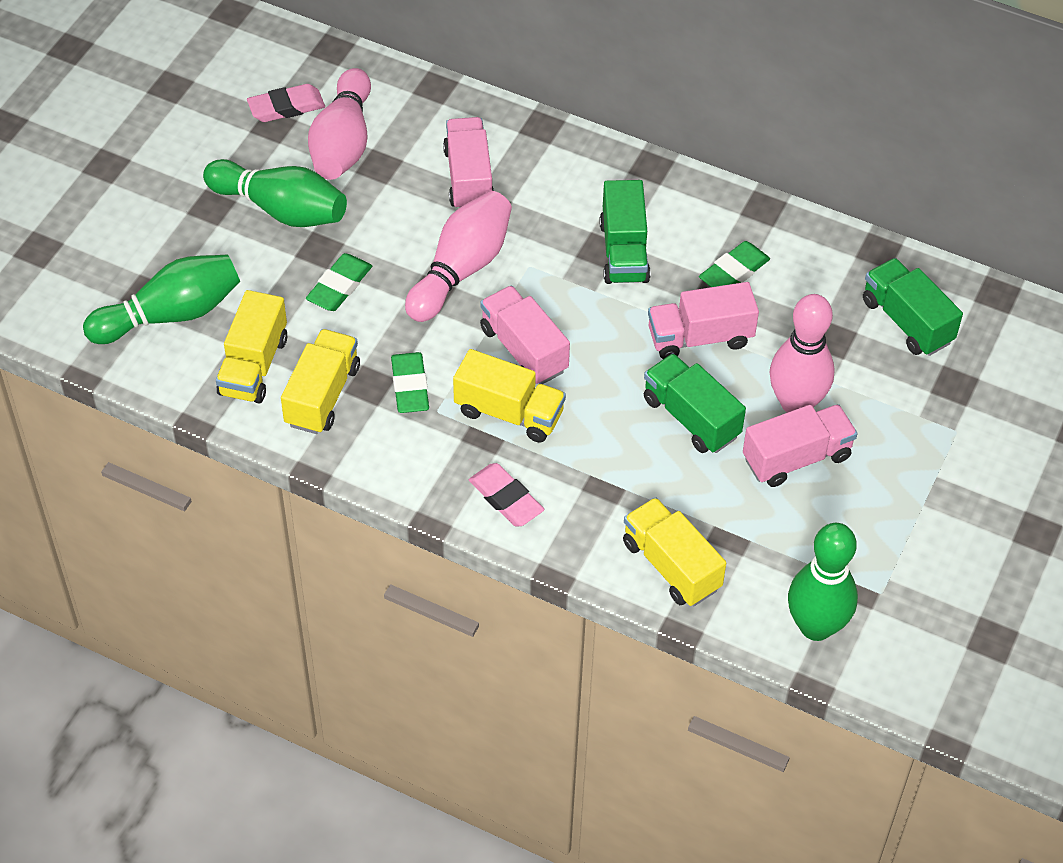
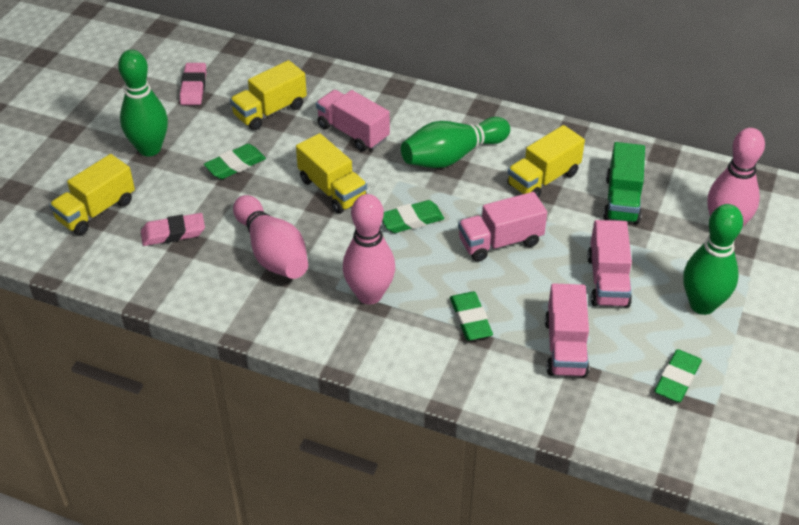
green eraser: 3 -> 4
green truck: 3 -> 1

